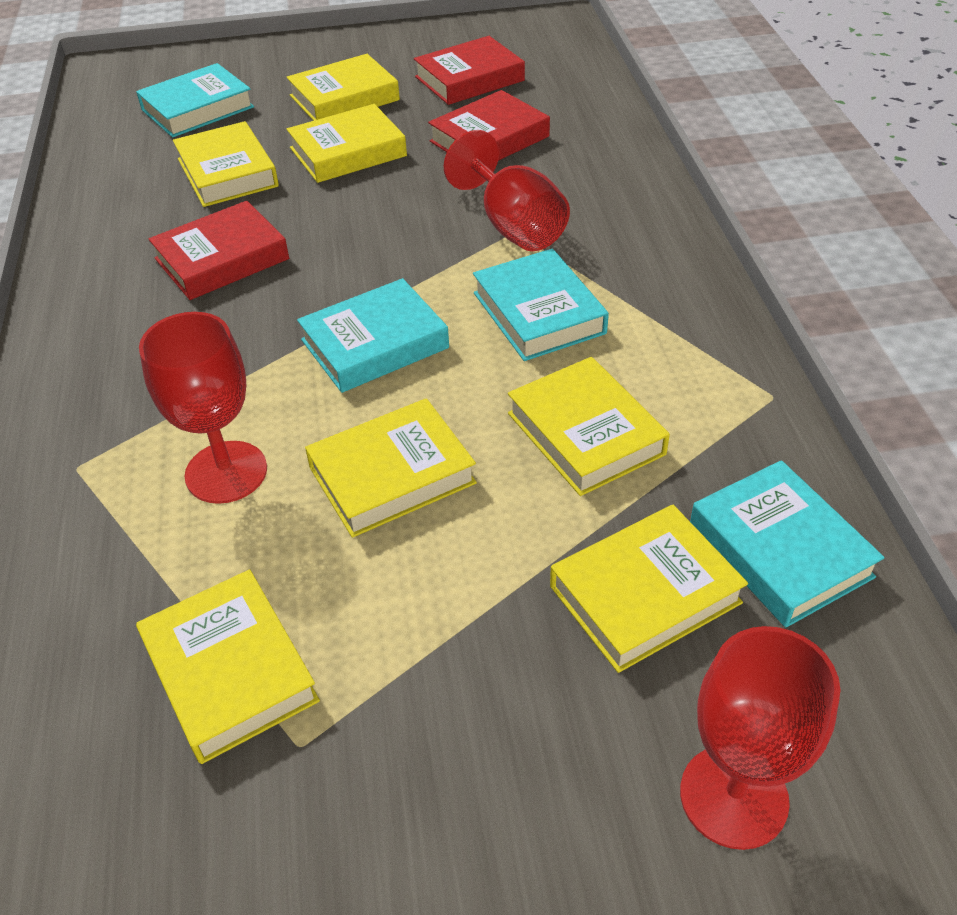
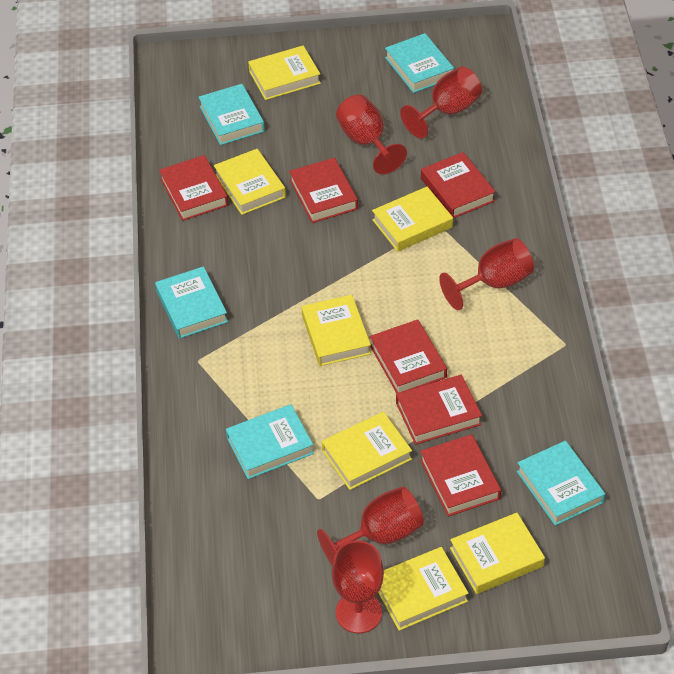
red book: 3 -> 6
red goblet: 3 -> 5
turquoise book: 4 -> 5

